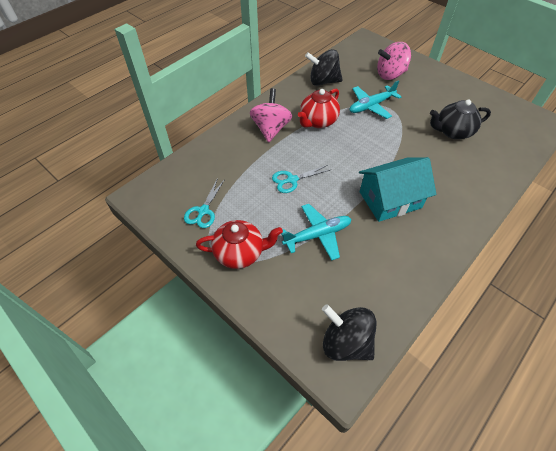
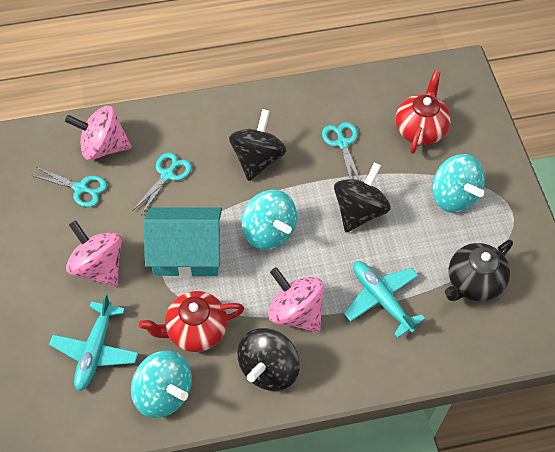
black spinning top: 2 -> 3
pink spinning top: 2 -> 3
turquoise scissors: 2 -> 3
turquoise spinning top: 0 -> 3

